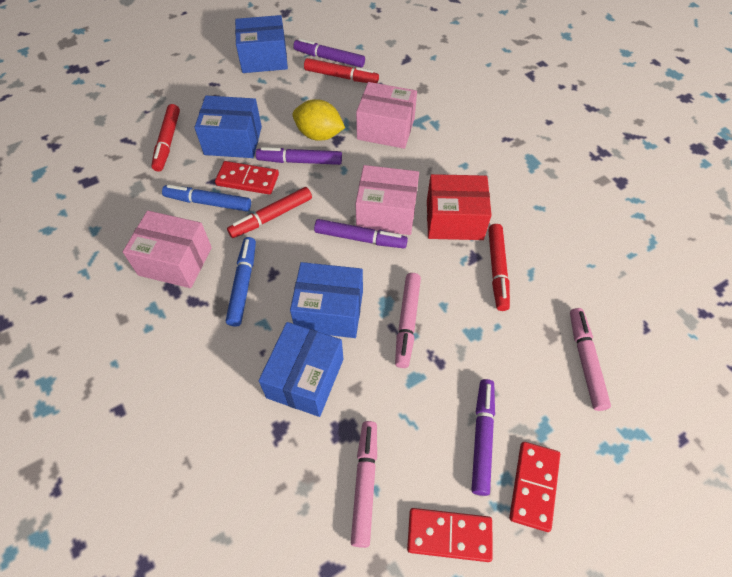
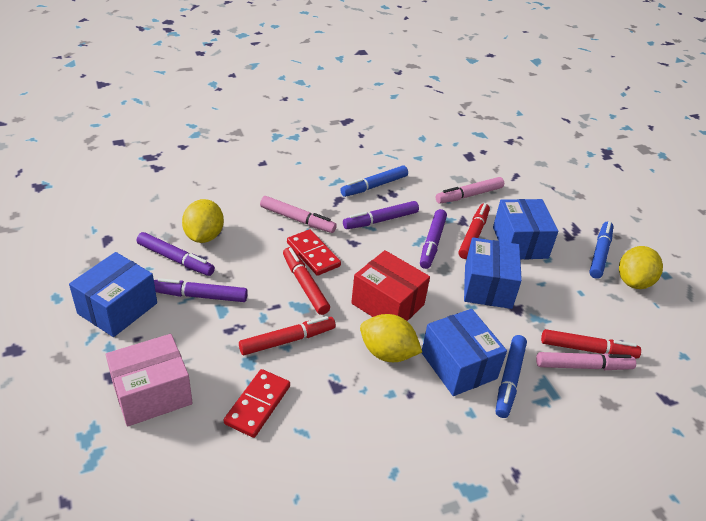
blue marker: 2 -> 3
pink box: 3 -> 1
red domino: 3 -> 2
yellow lemon: 1 -> 3

